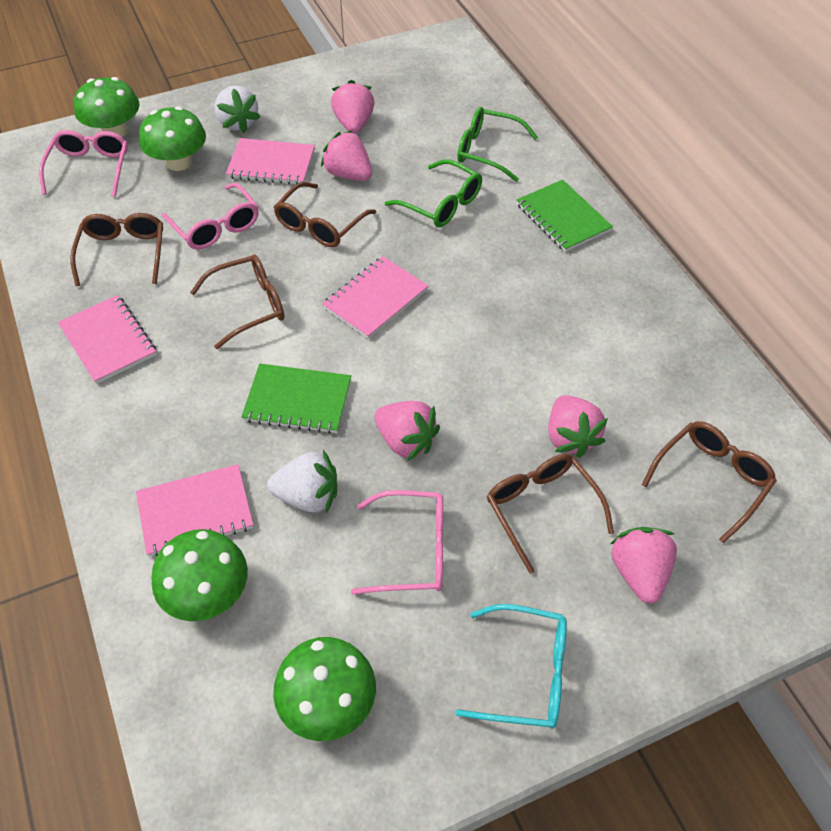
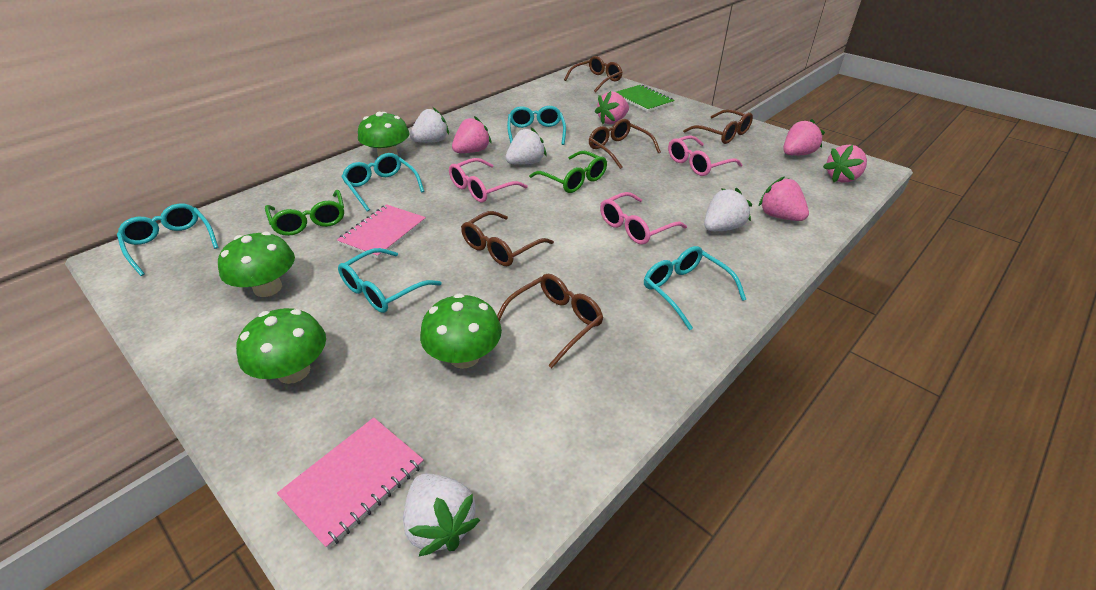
green notebook: 2 -> 1
pink notebook: 4 -> 2
turquoise glasses: 1 -> 5
white strawberry: 2 -> 4

